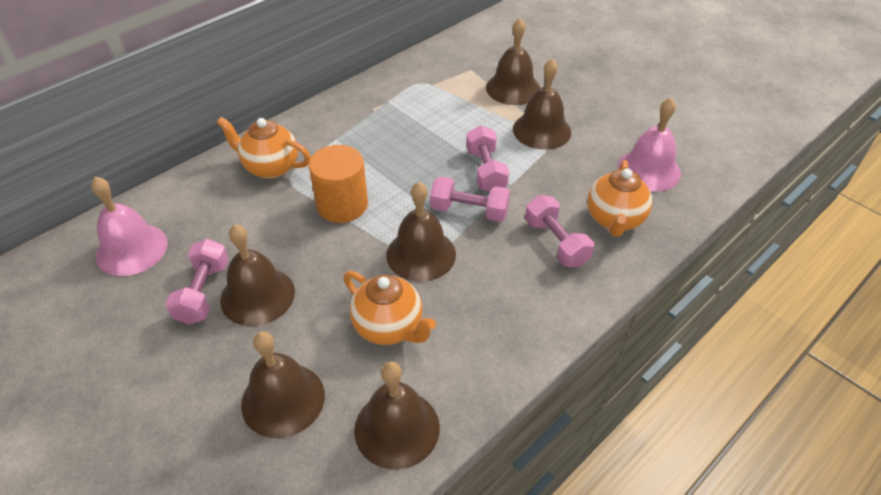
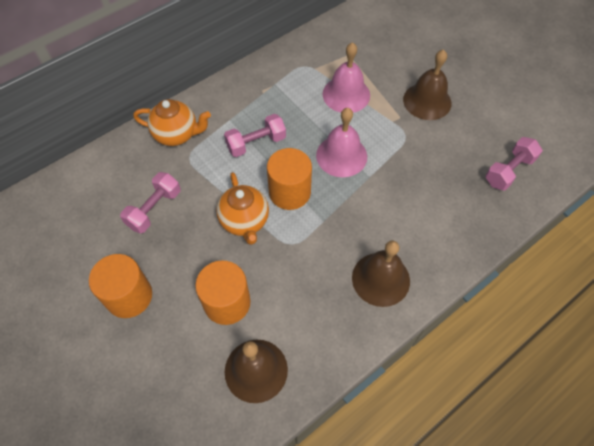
brown bell: 6 -> 3
orange cylinder: 1 -> 3
orange teapot: 3 -> 2
pink dumbbell: 4 -> 3

